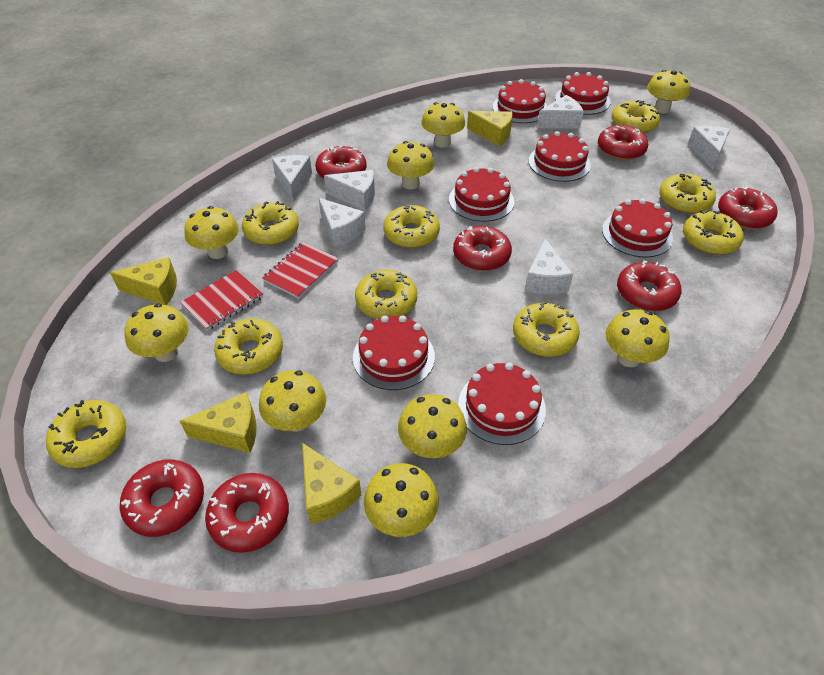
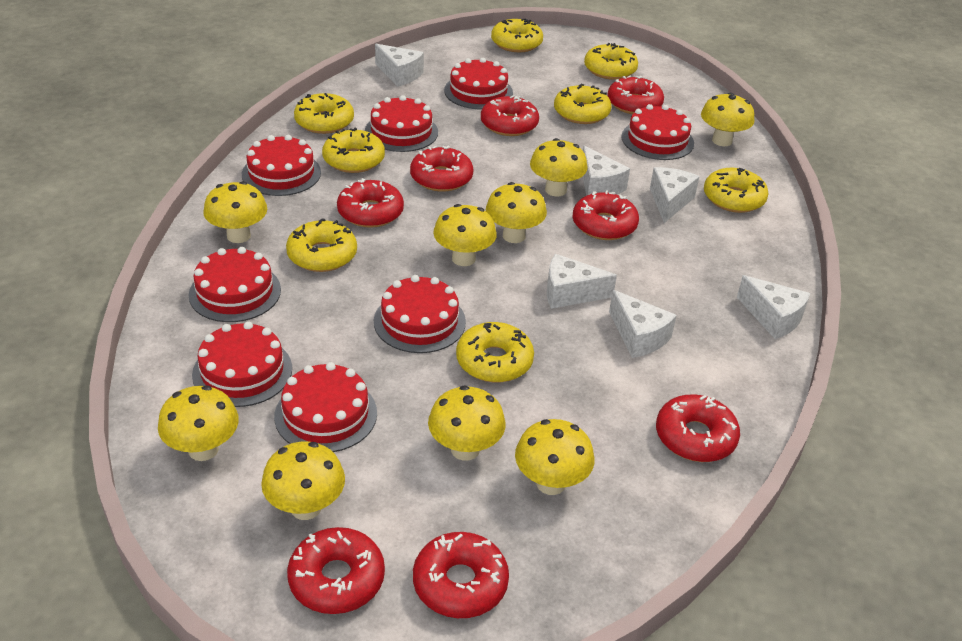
red cake: 7 -> 8
red donut: 7 -> 8
red notebook: 2 -> 0
yellow cheese: 4 -> 0
yellow donut: 9 -> 8

